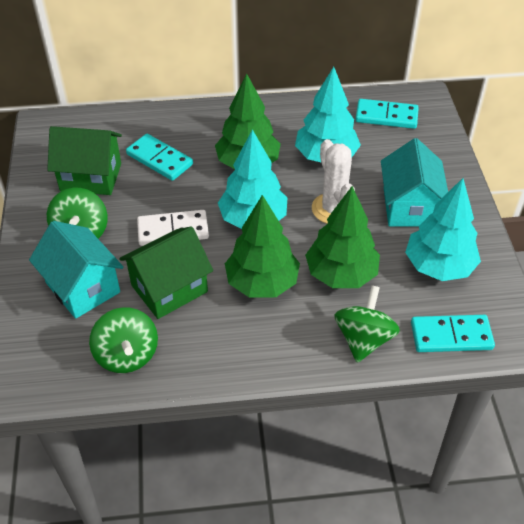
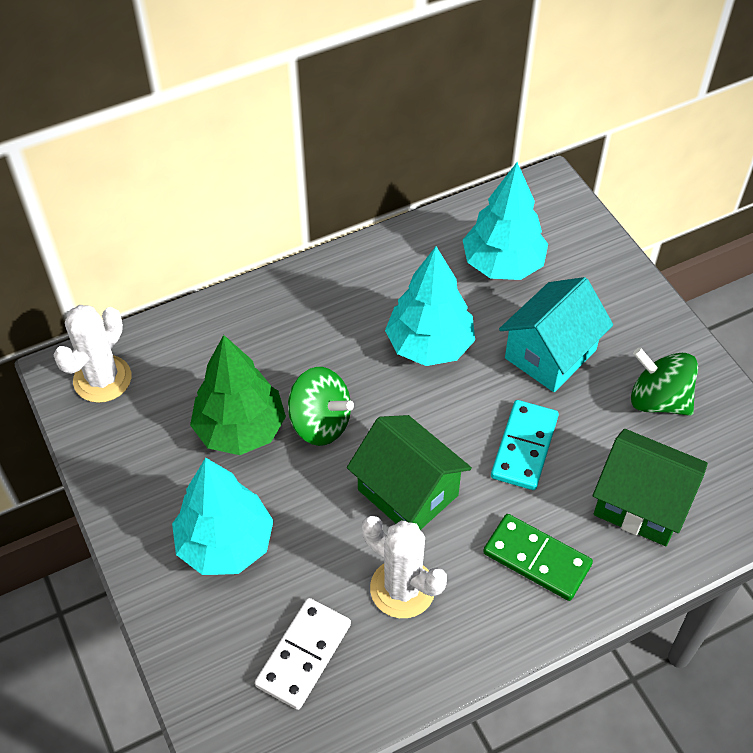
green domino: 0 -> 1
green spinning top: 3 -> 2
green tree: 3 -> 1
turquoise domino: 3 -> 1
turquoise house: 2 -> 1
white cactus: 1 -> 2

